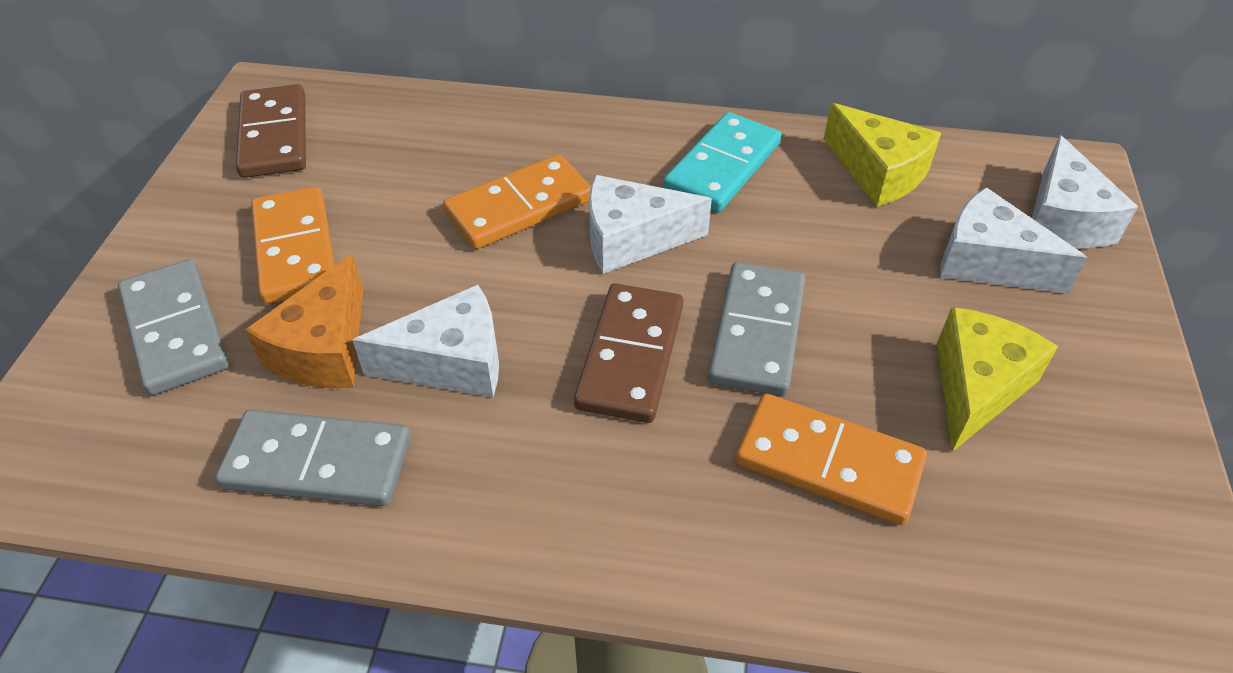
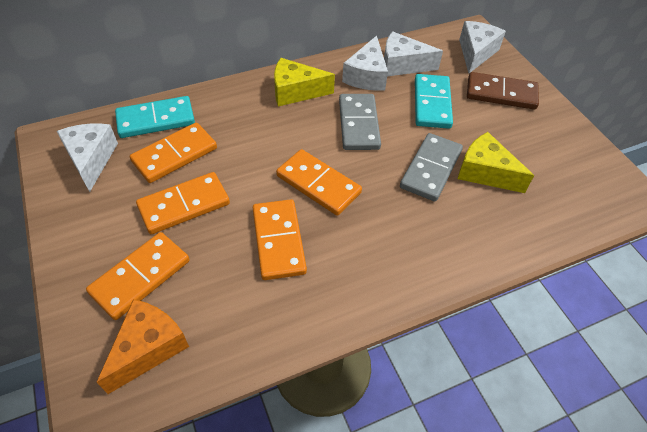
brown domino: 2 -> 1
grey domino: 3 -> 2
orange domino: 3 -> 5
turquoise domino: 1 -> 2

